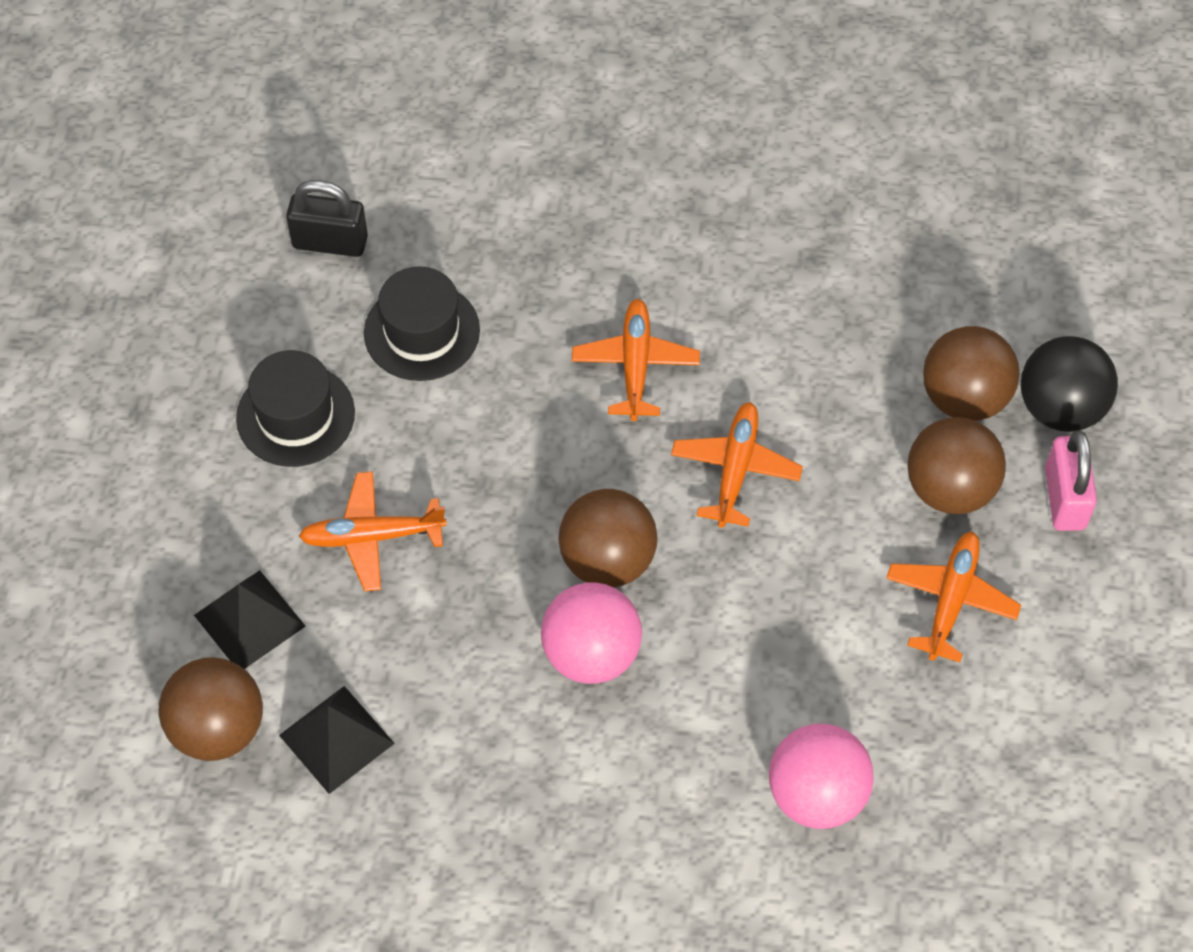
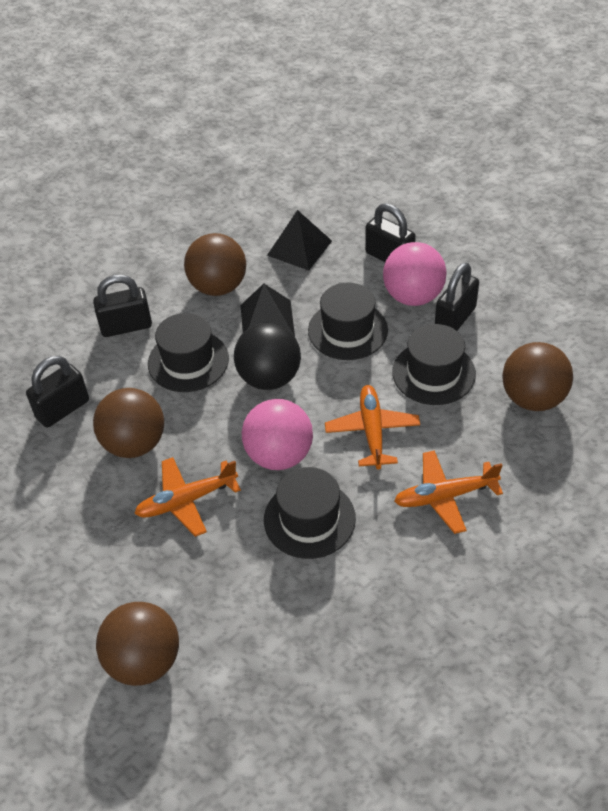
black hat: 2 -> 4
black padlock: 1 -> 4
orange plane: 4 -> 3
pink padlock: 1 -> 0

